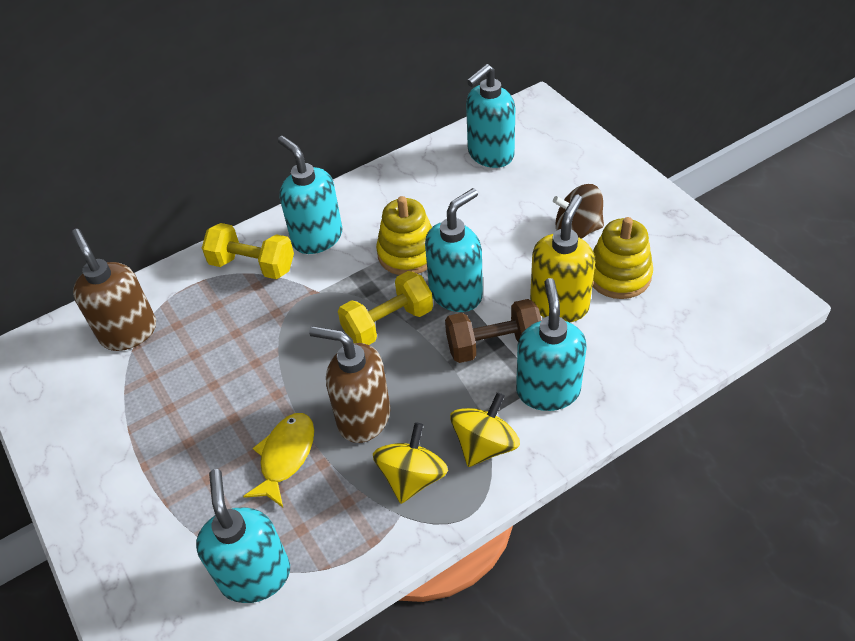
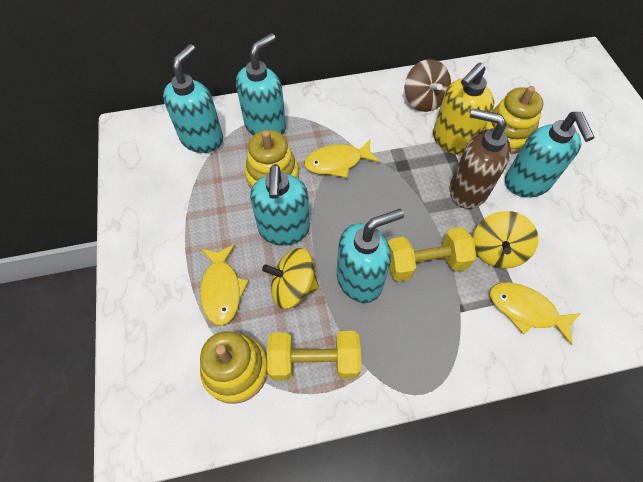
brown dumbbell: 1 -> 0
brown soap dispenser: 2 -> 1
yellow fish: 1 -> 3
yellow stacking toy: 2 -> 3

